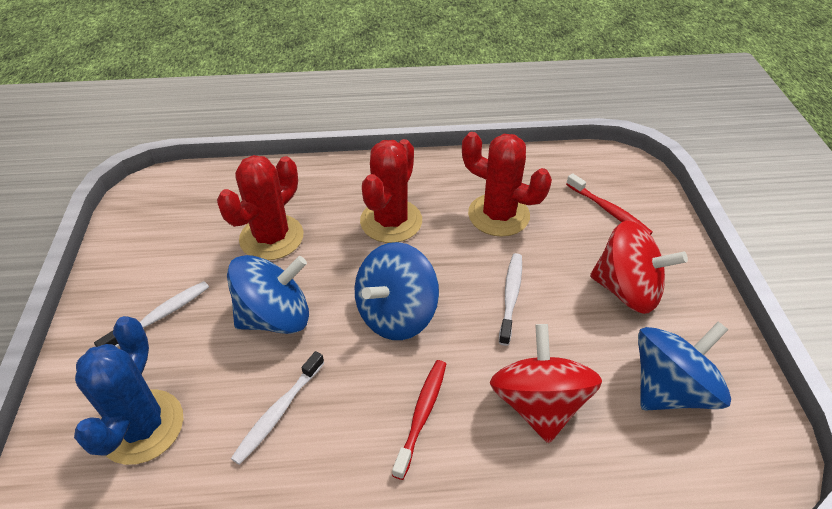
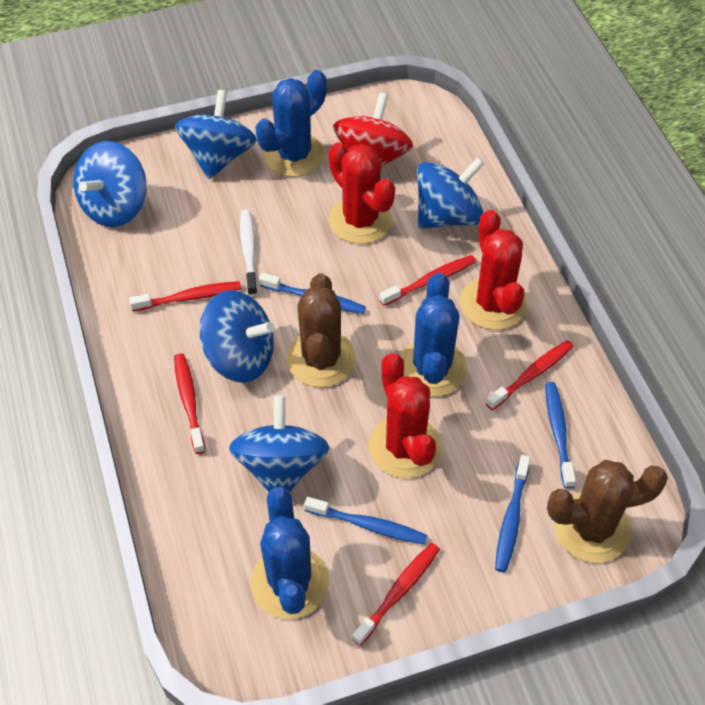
blue cactus: 1 -> 3
blue spinning top: 3 -> 5
blue toothbrush: 0 -> 4
brown cactus: 0 -> 2
red spinning top: 2 -> 1
red toothbrush: 2 -> 5
white toothbrush: 3 -> 1

